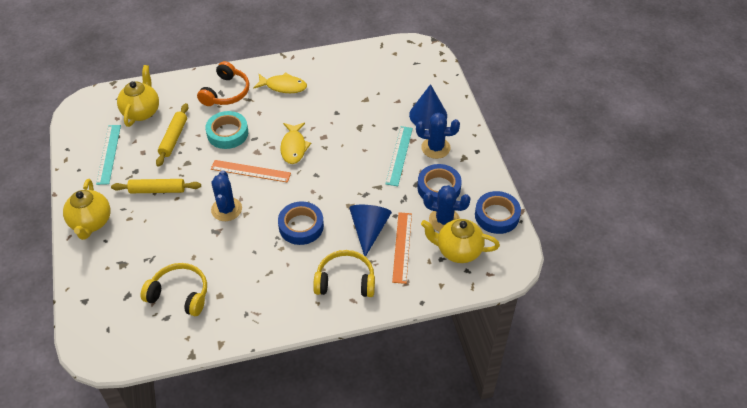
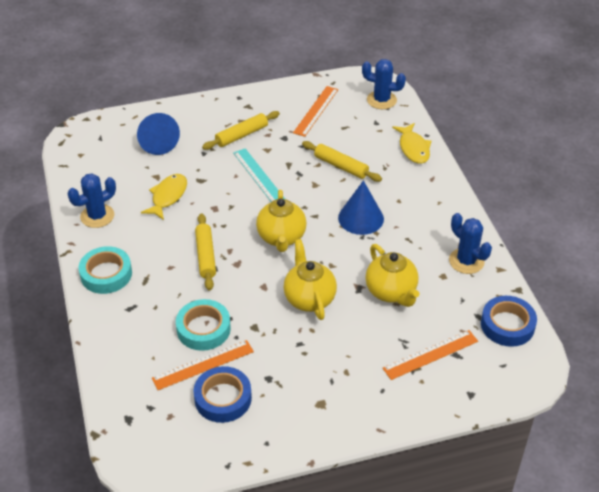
blue tape: 3 -> 2
orange headphones: 1 -> 0
orange ruler: 2 -> 3
turquoise ruler: 2 -> 1
turquoise tape: 1 -> 2
yellow headphones: 2 -> 0
yellow rolling pin: 2 -> 3

